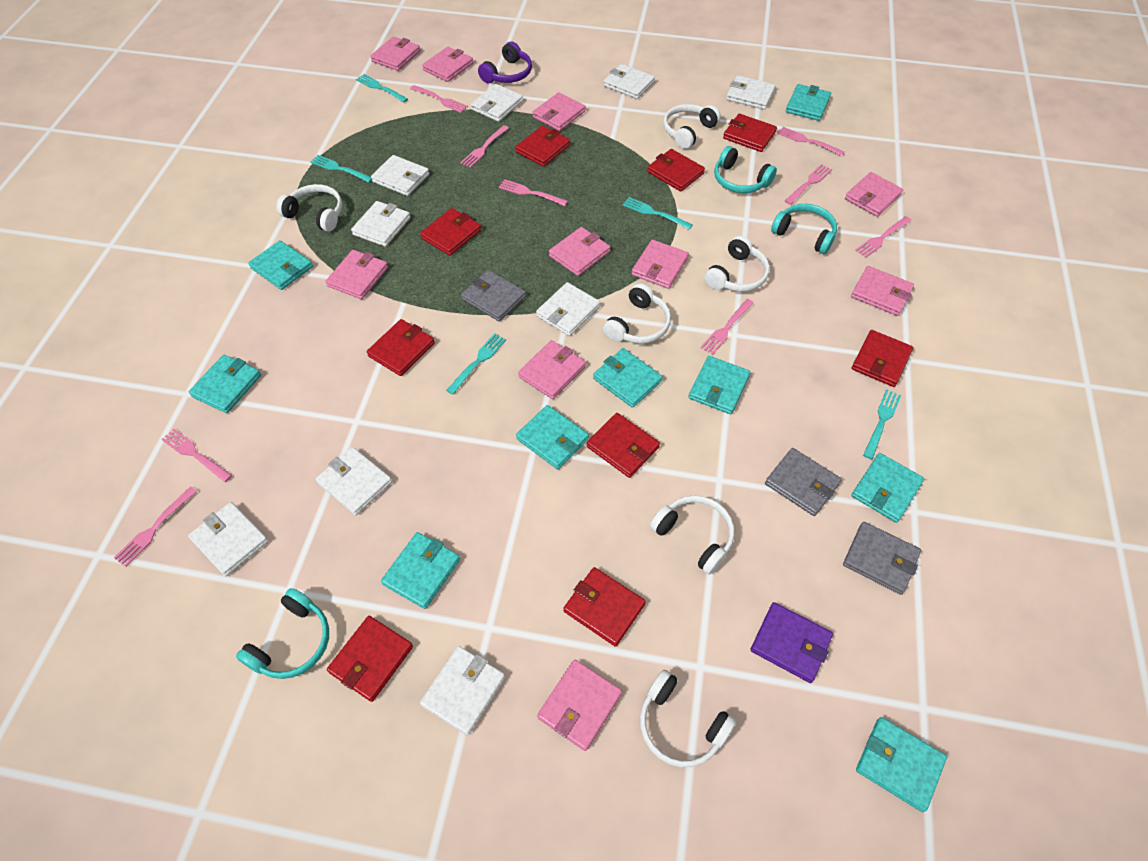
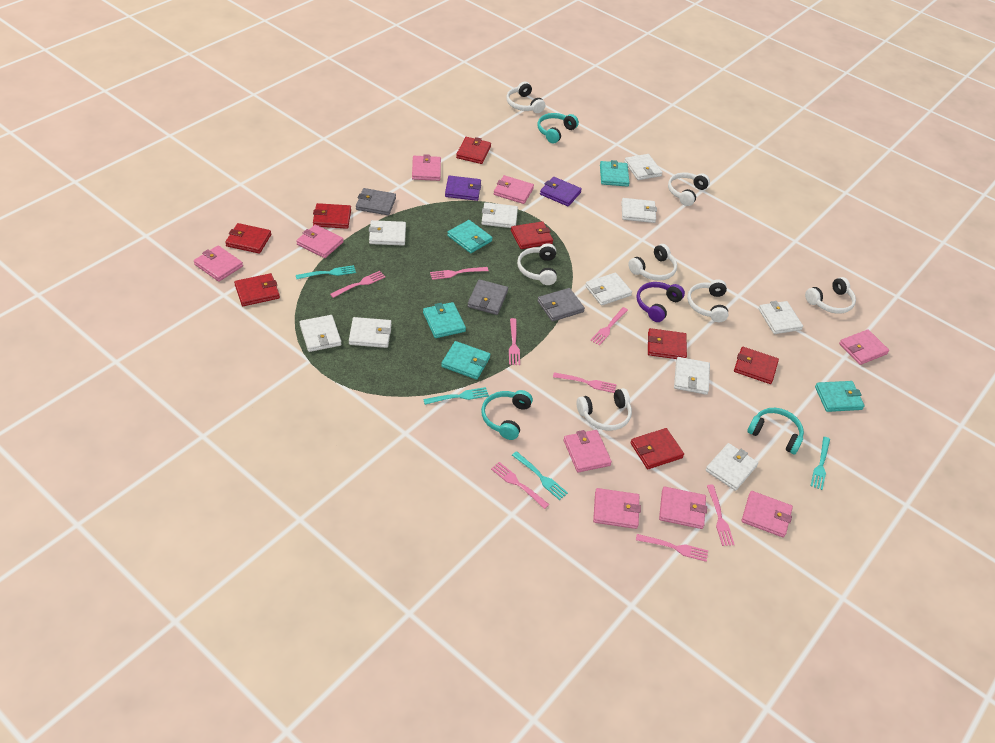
pink fork: 9 -> 8
pink wallet: 10 -> 9
purple wallet: 1 -> 2
red wallet: 9 -> 8
turquoise fork: 5 -> 4
turquoise wallet: 9 -> 5
white headphones: 6 -> 7
white wallet: 9 -> 10

